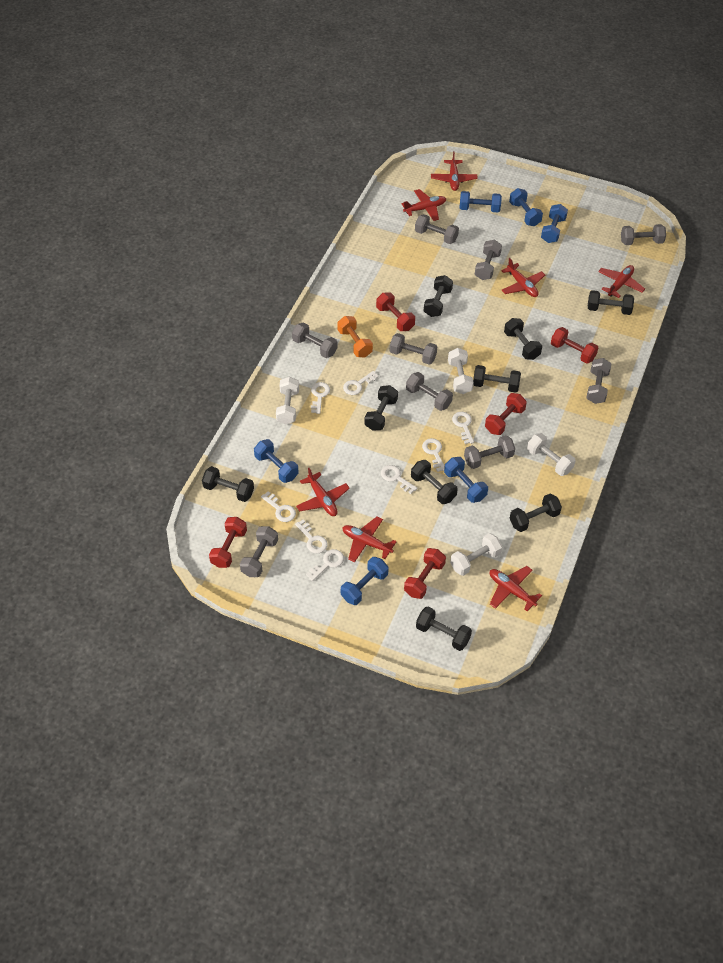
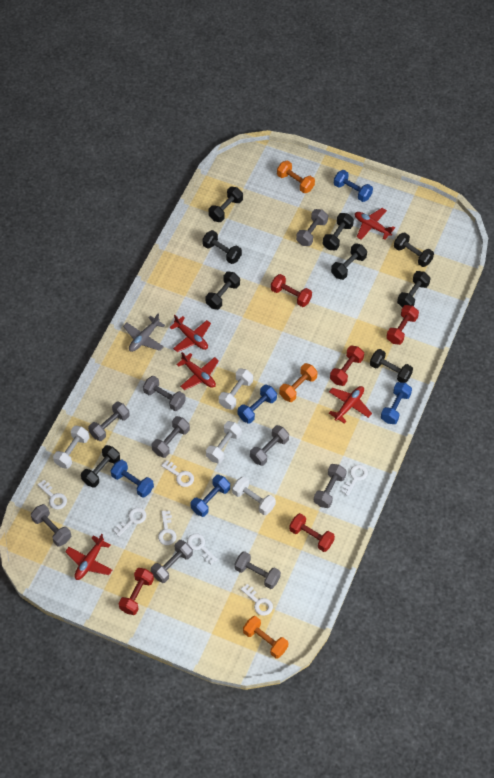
blue dumbbell: 6 -> 5
grey plane: 0 -> 1
orange dumbbell: 1 -> 3
red plane: 7 -> 5
white key: 8 -> 7

